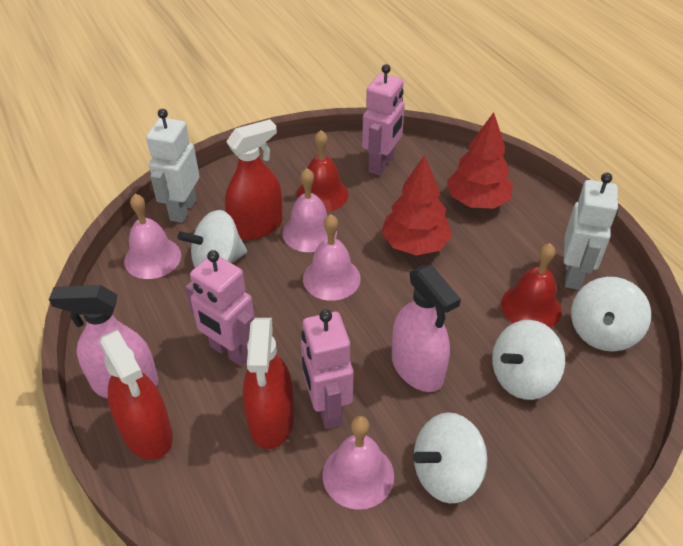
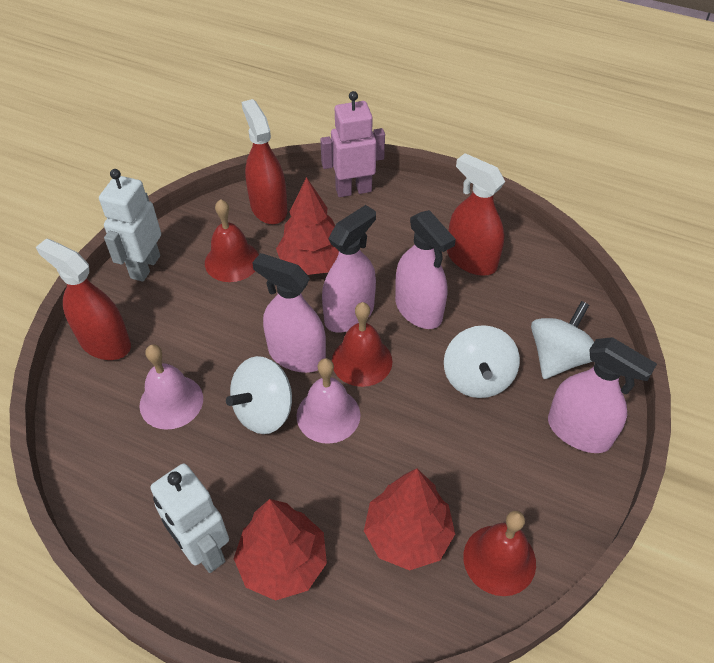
pink bell: 4 -> 2
pink robot: 3 -> 1
pink spray bottle: 2 -> 4
red bell: 2 -> 3
red tree: 2 -> 3
white spinning top: 4 -> 3

